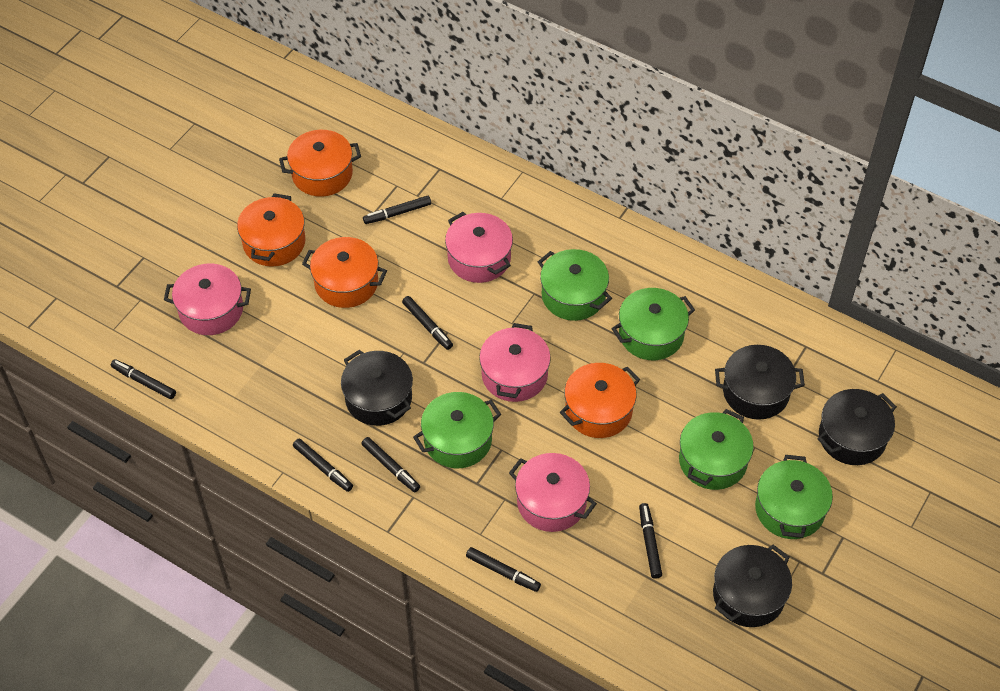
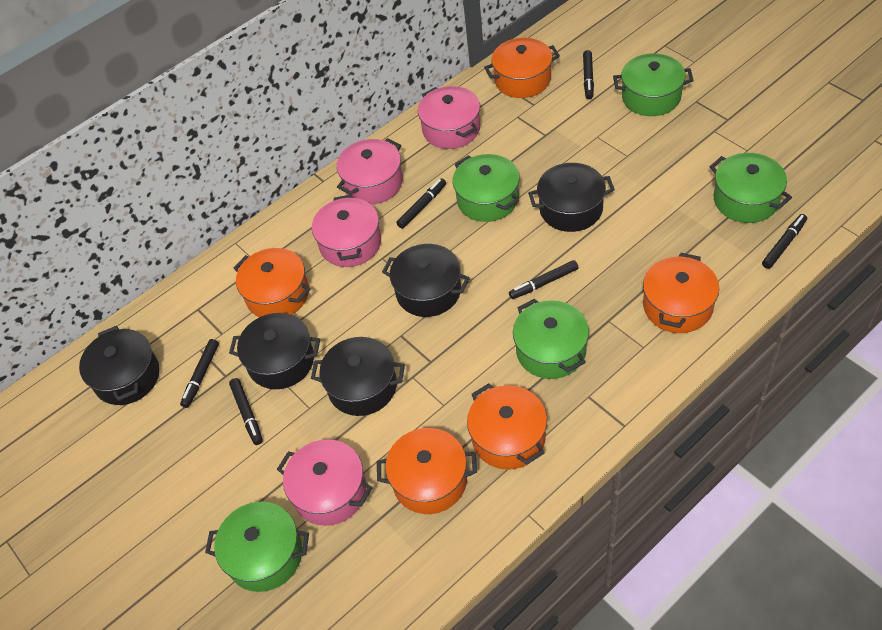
black marker: 7 -> 6
black pot: 4 -> 5
orange pot: 4 -> 5

